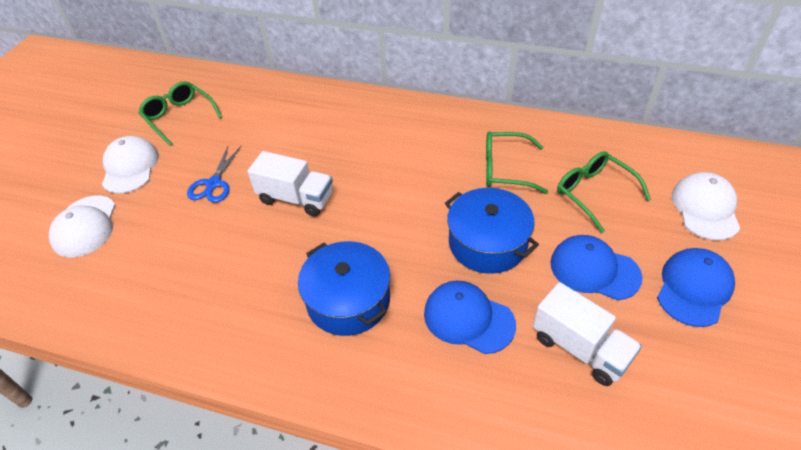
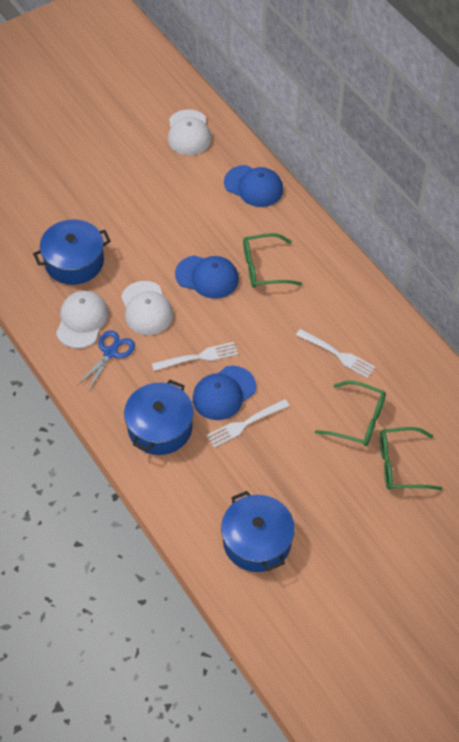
blue pot: 2 -> 3
white fork: 0 -> 3
white truck: 2 -> 0

